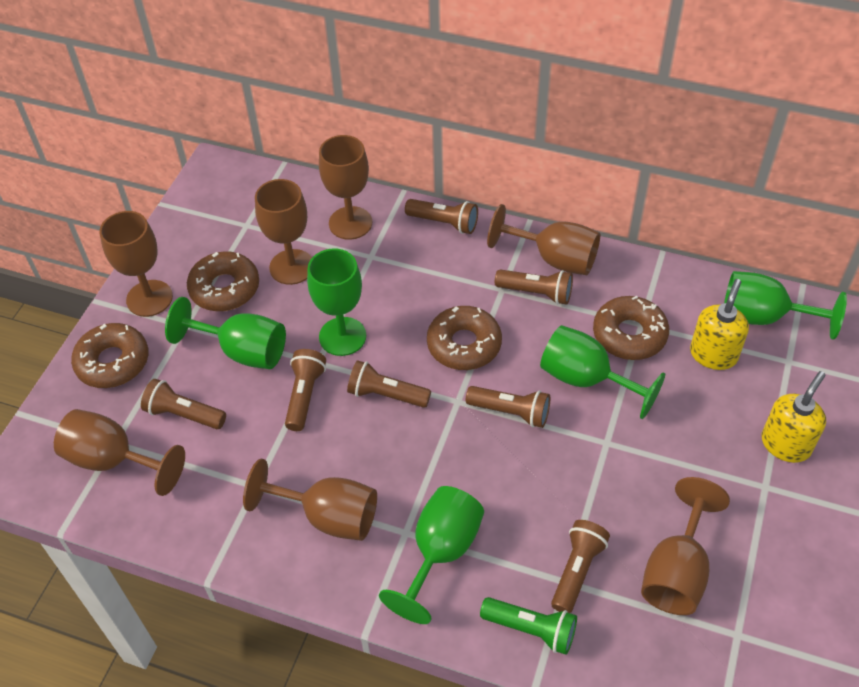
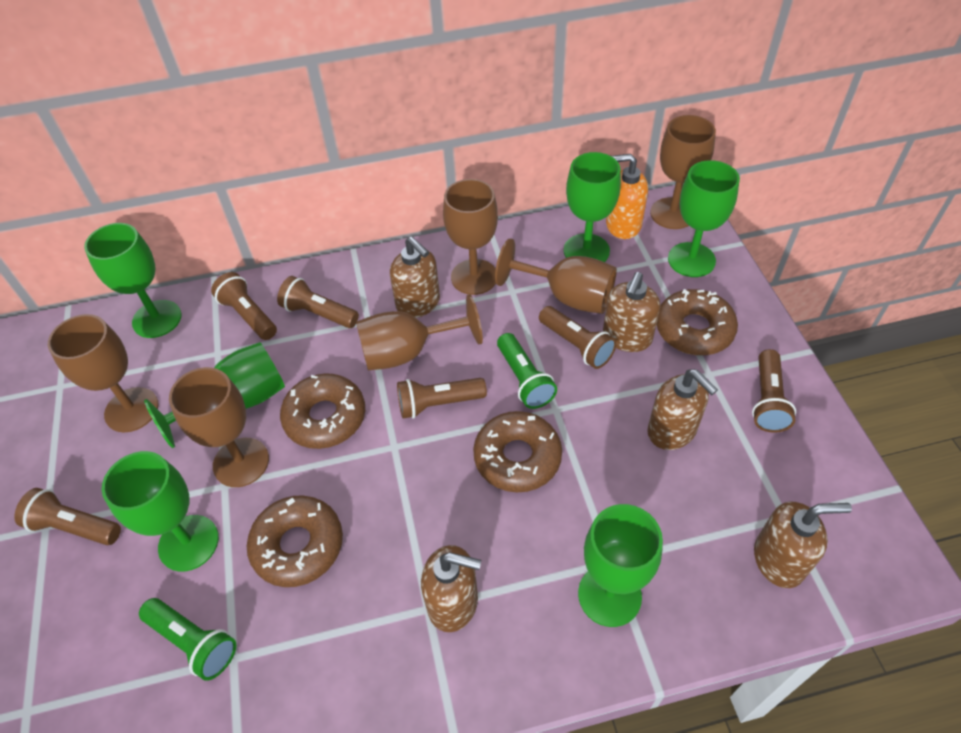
brown flashlight: 7 -> 6
brown goblet: 7 -> 6
brown soap dispenser: 0 -> 5
green flashlight: 1 -> 2
green goblet: 5 -> 6
orange soap dispenser: 0 -> 1
yellow soap dispenser: 2 -> 0

